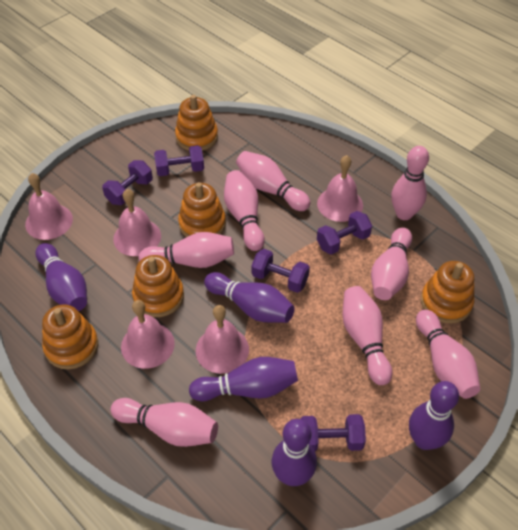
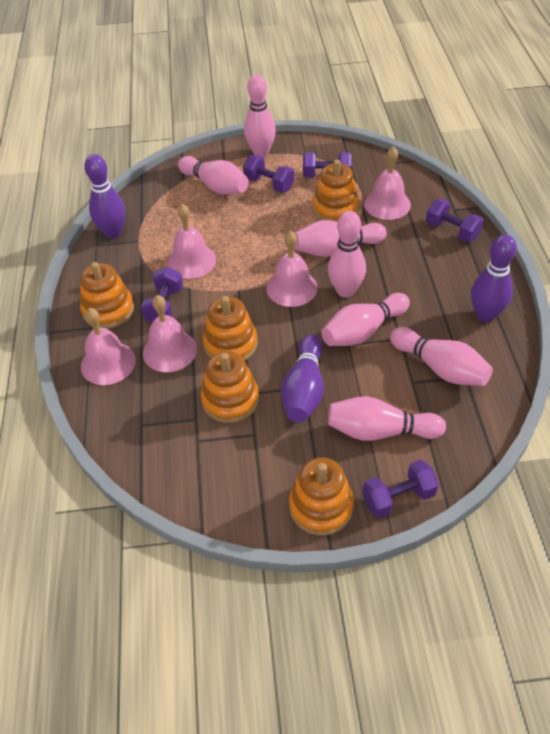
pink bowling pin: 8 -> 7
purple bowling pin: 5 -> 3

